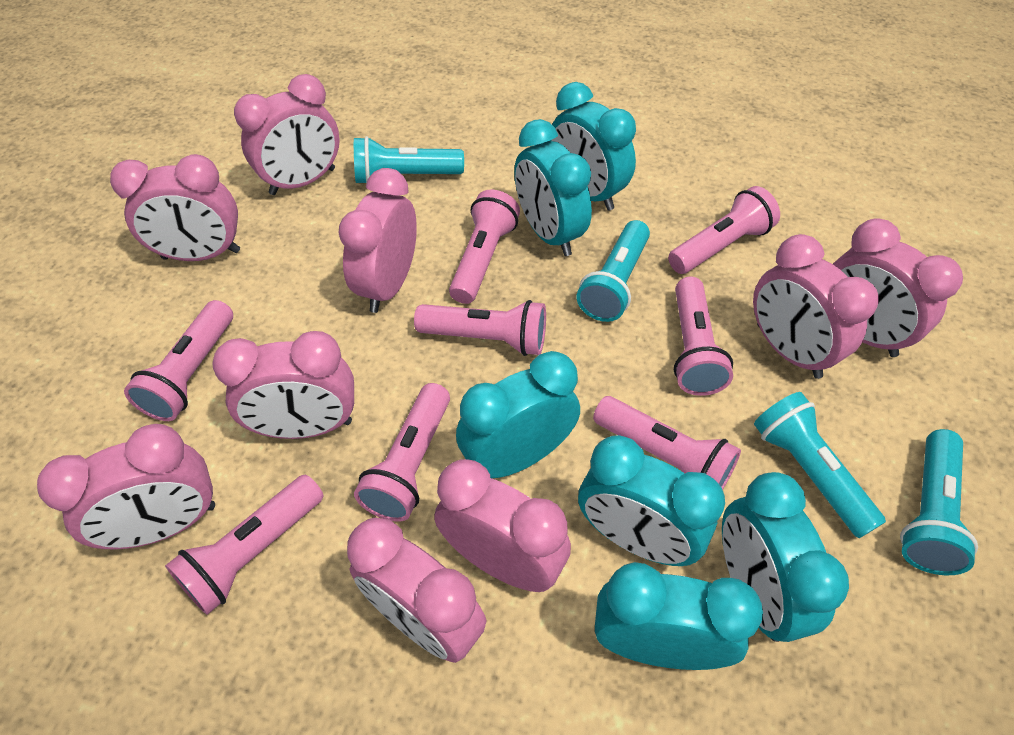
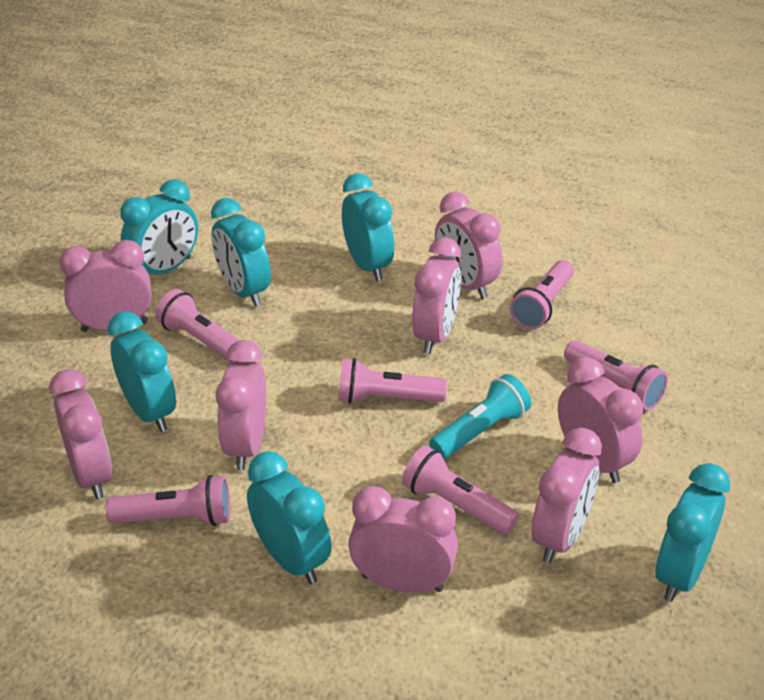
pink clock: 9 -> 8
pink flashlight: 8 -> 6
turquoise flashlight: 4 -> 1

